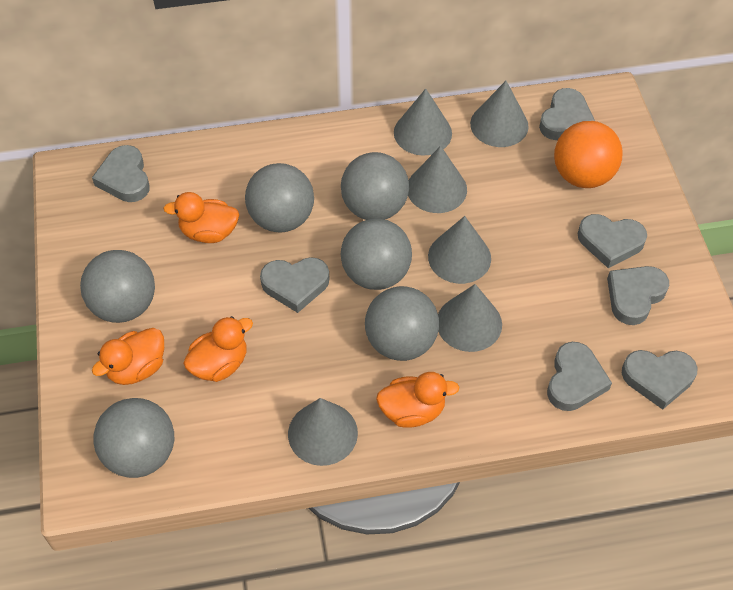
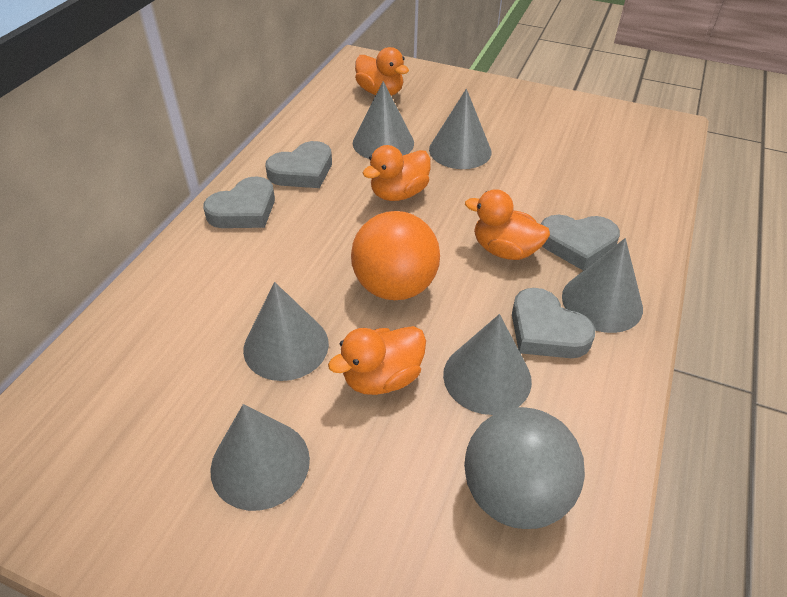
grey ball: 6 -> 1
grey heart: 7 -> 4

